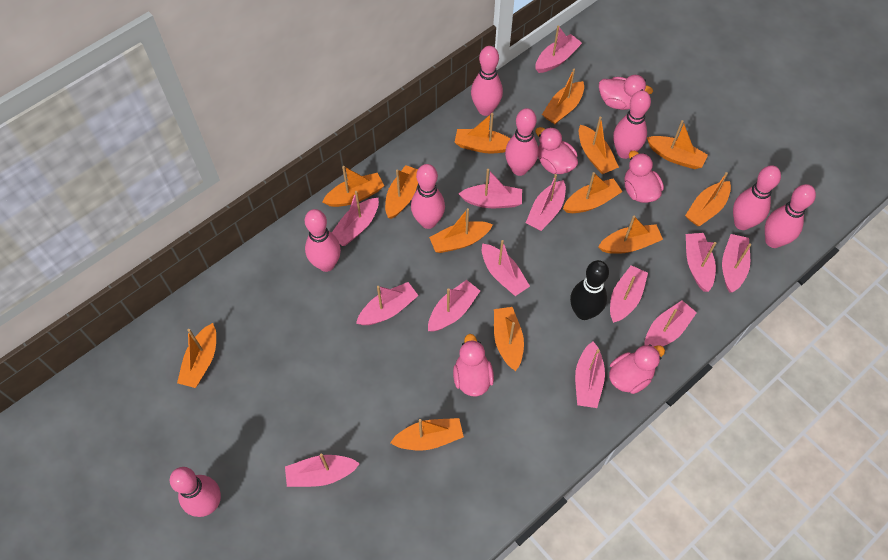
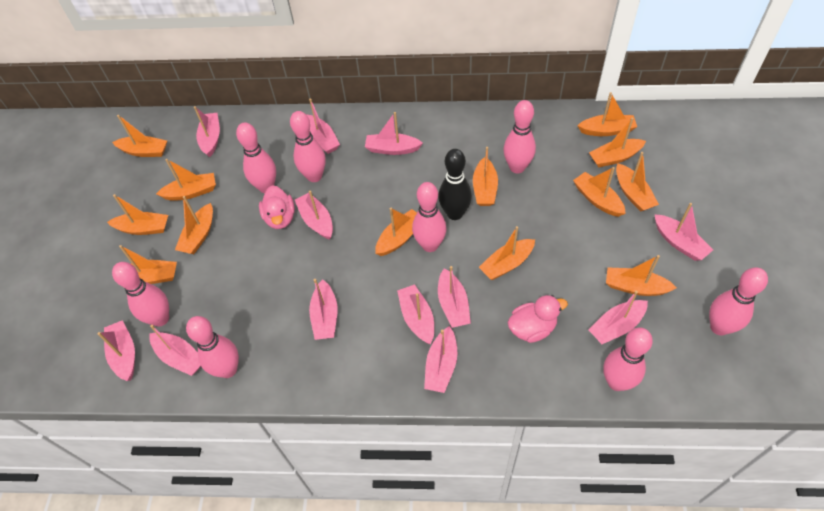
pink boat: 13 -> 12
pink duck: 5 -> 2

